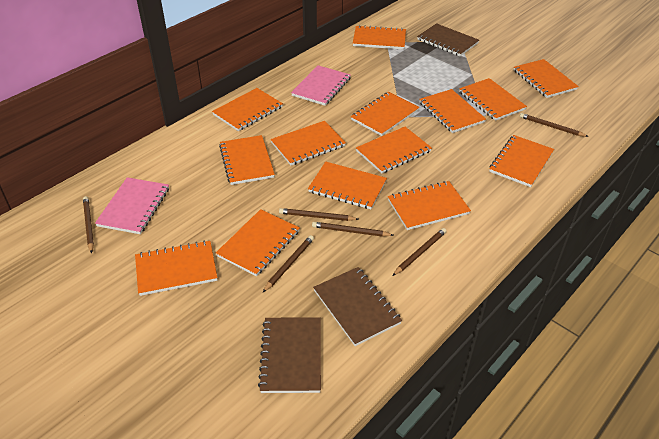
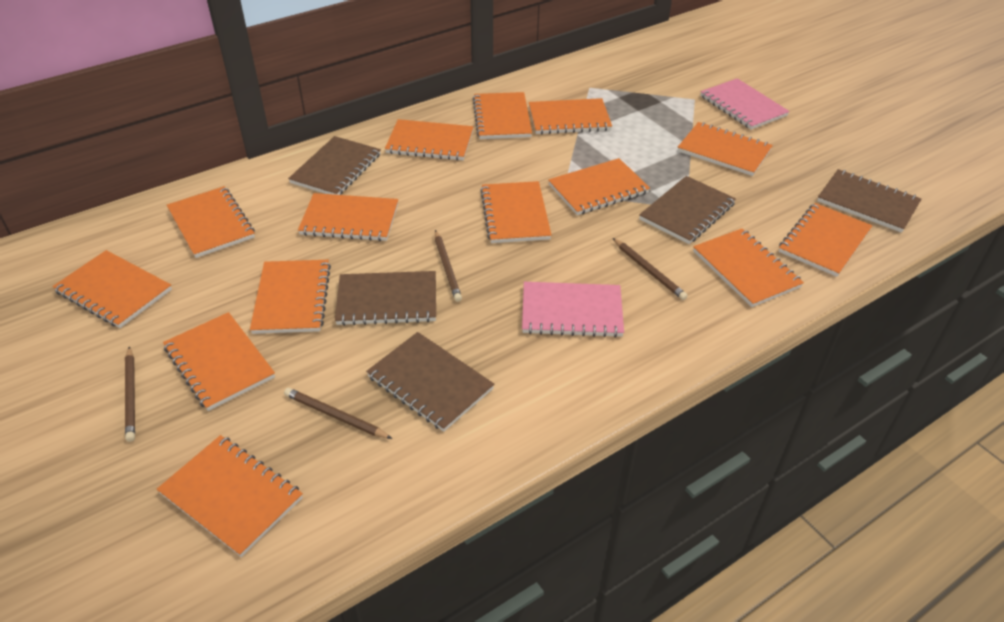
brown notebook: 3 -> 5
brown pencil: 6 -> 4

